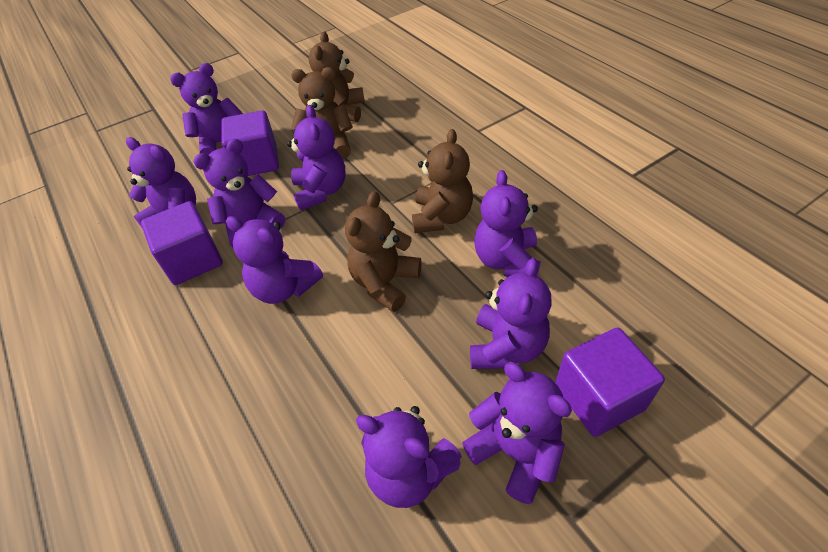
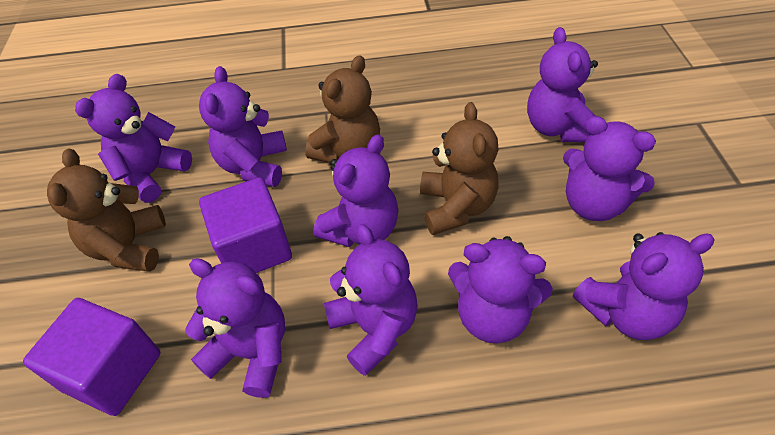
brown teddy bear: 4 -> 3
purple cube: 3 -> 2

